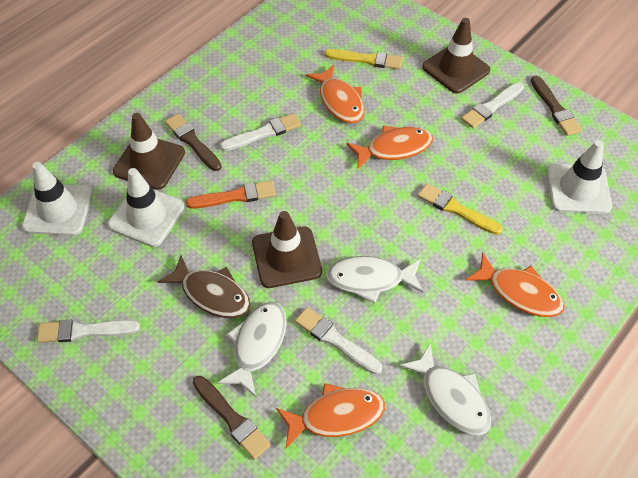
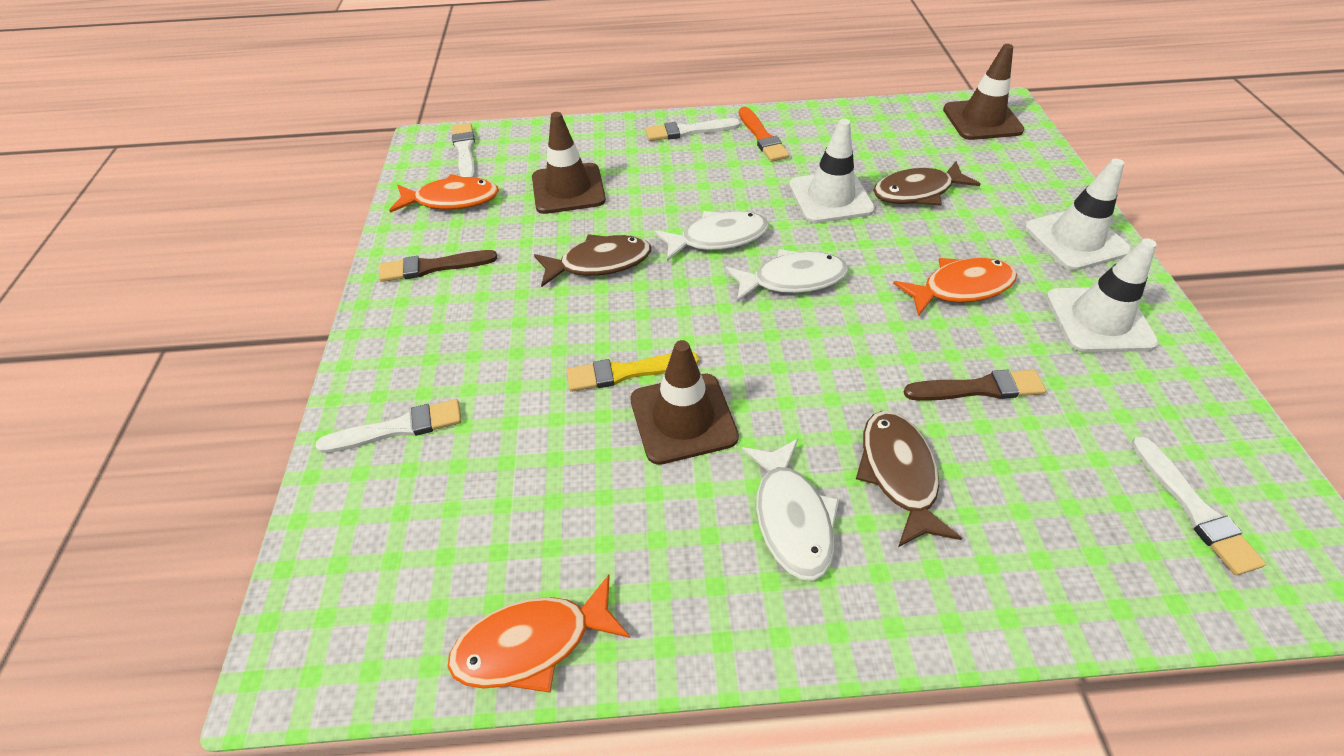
brown brush: 3 -> 2
brown fish: 1 -> 3
orange fish: 4 -> 3
yellow brush: 2 -> 1

